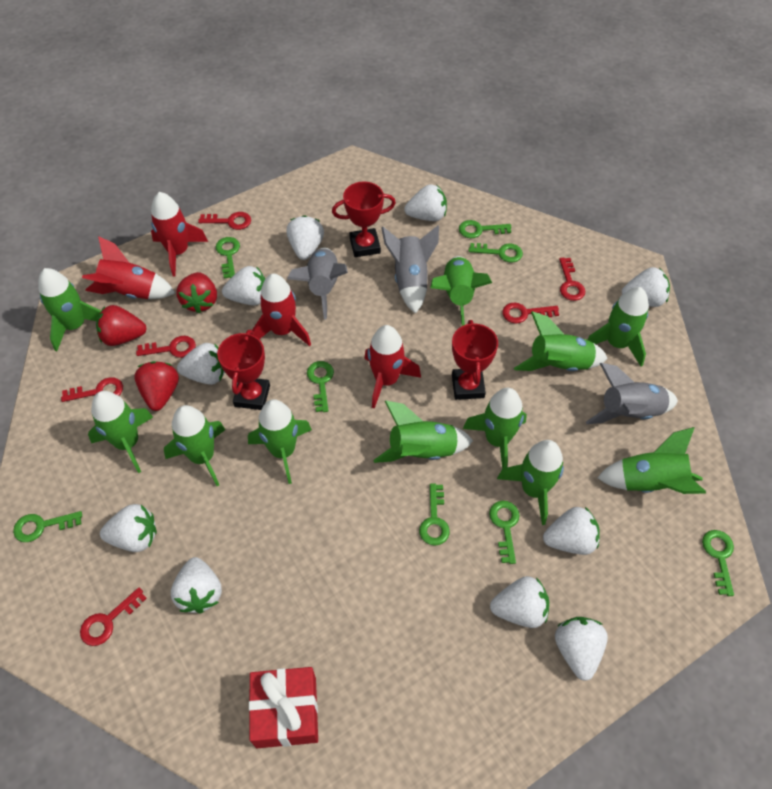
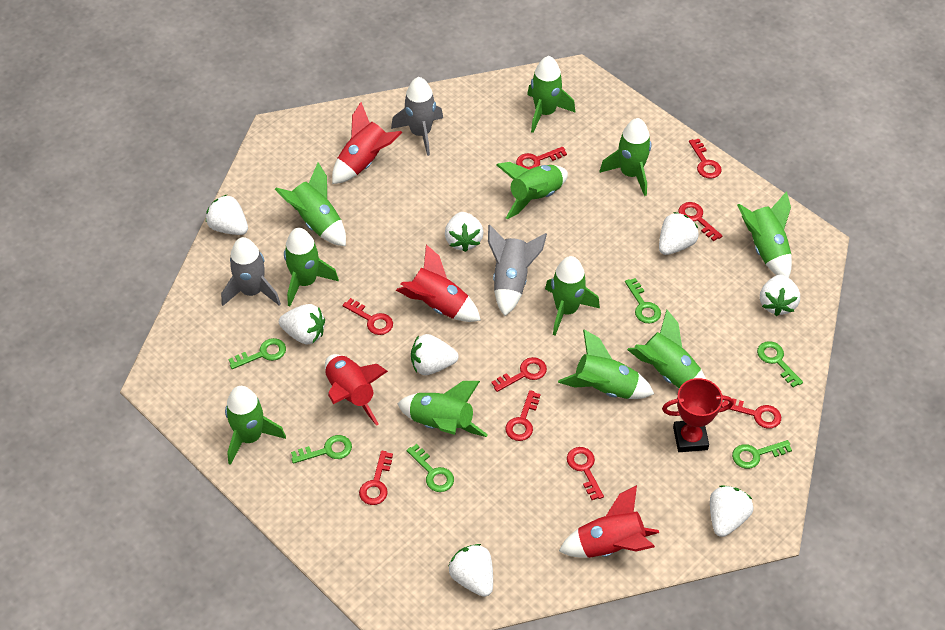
green key: 8 -> 6
red gift: 1 -> 0
red key: 6 -> 9
red strawberry: 3 -> 0
red trophy: 3 -> 1
white strawberry: 10 -> 8

